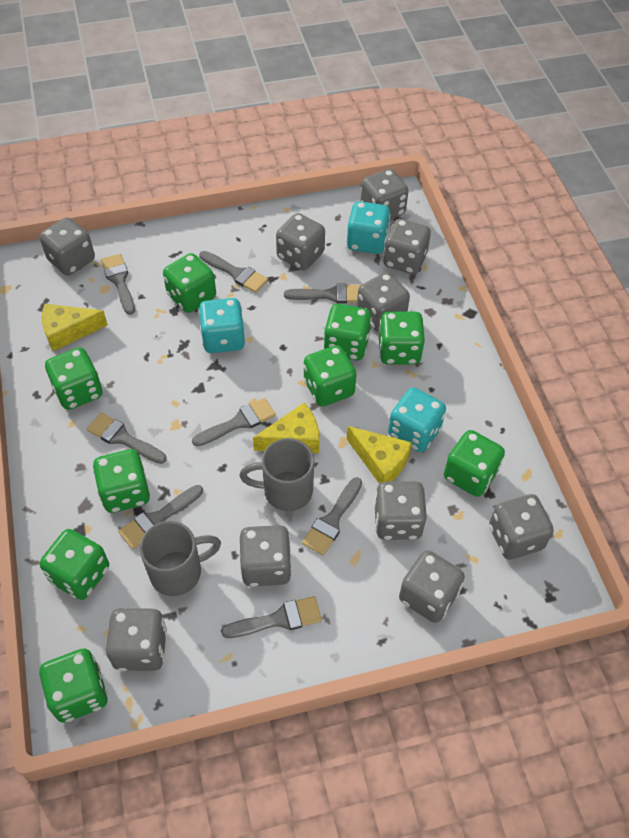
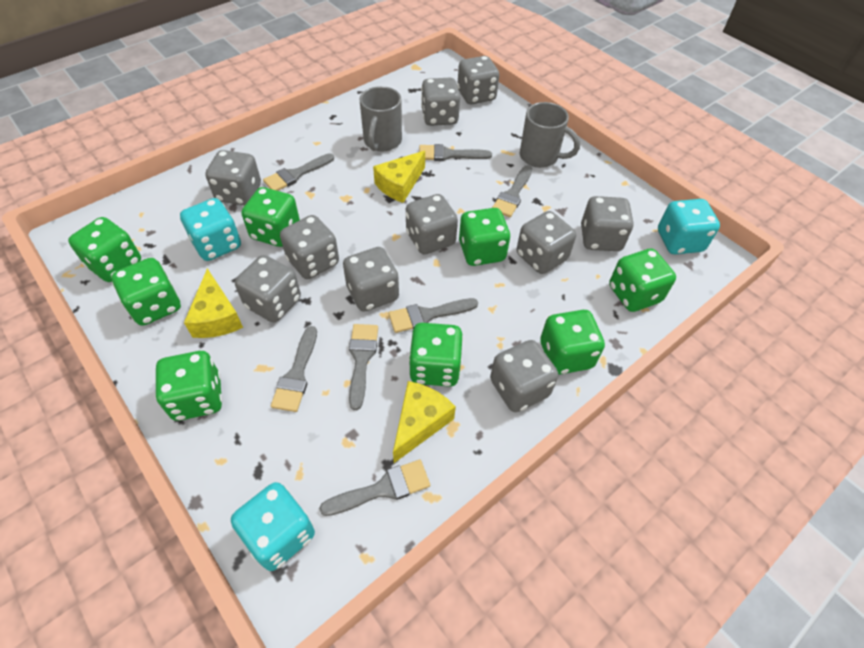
green dice: 9 -> 8
grey brush: 8 -> 7

